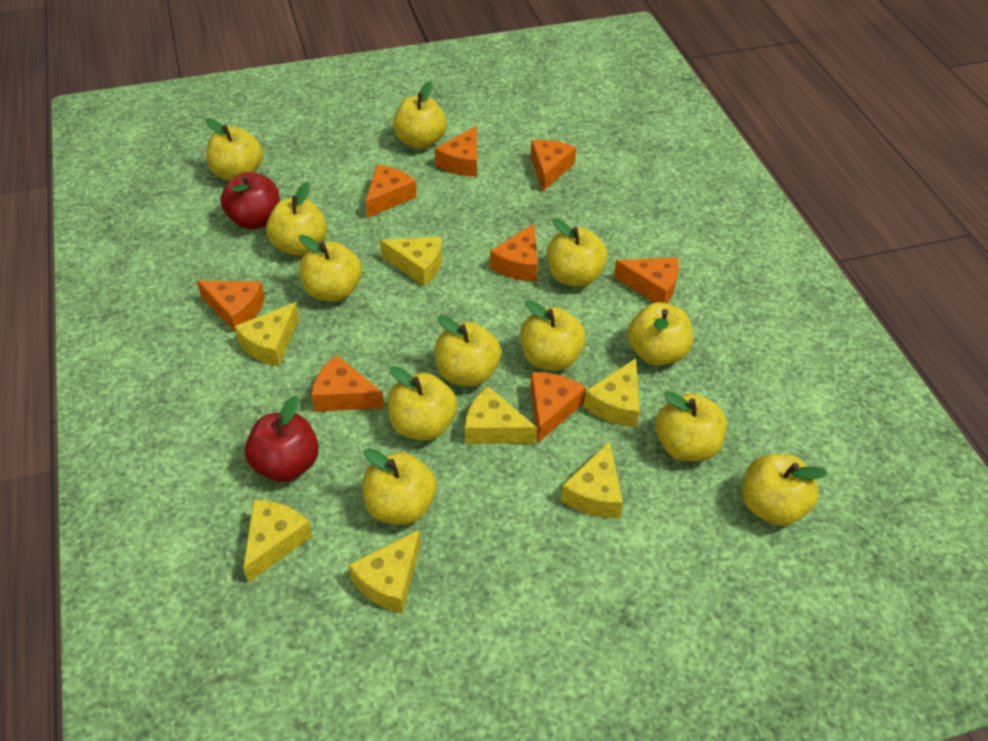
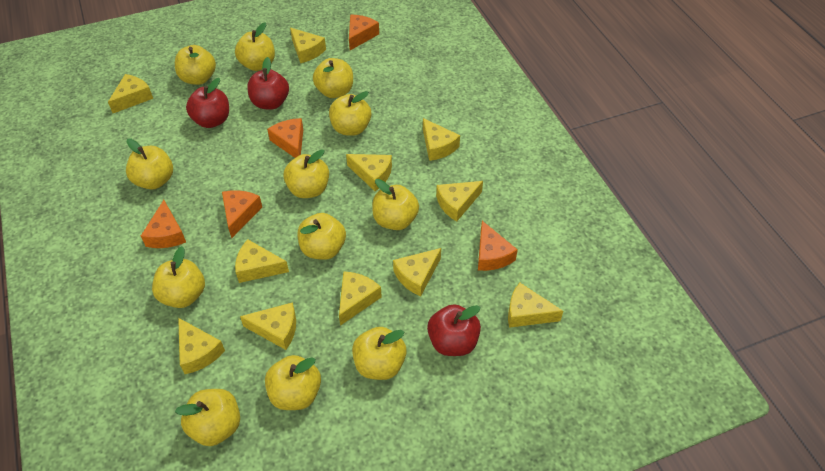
orange cheese: 8 -> 5
red apple: 2 -> 3
yellow cheese: 7 -> 11

